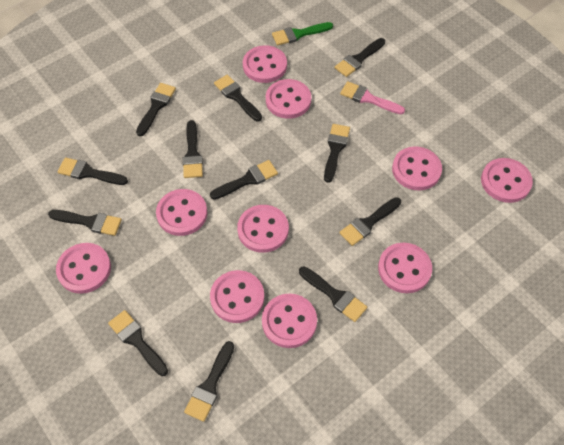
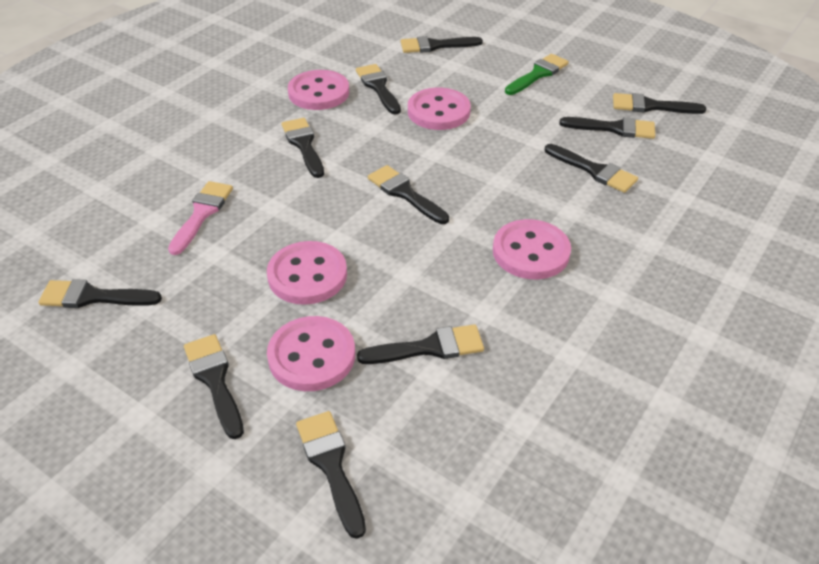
black brush: 12 -> 11
pink button: 10 -> 5

